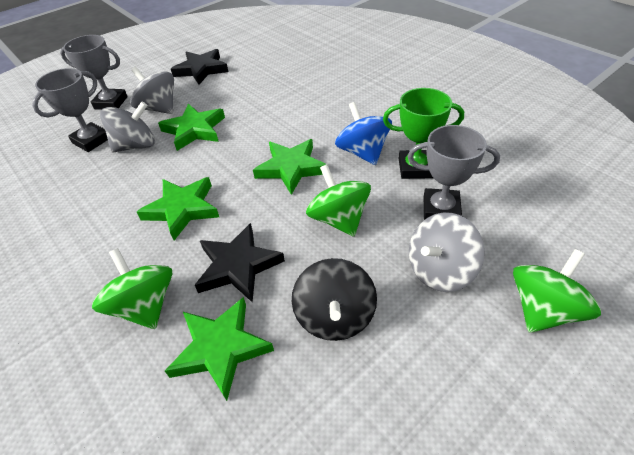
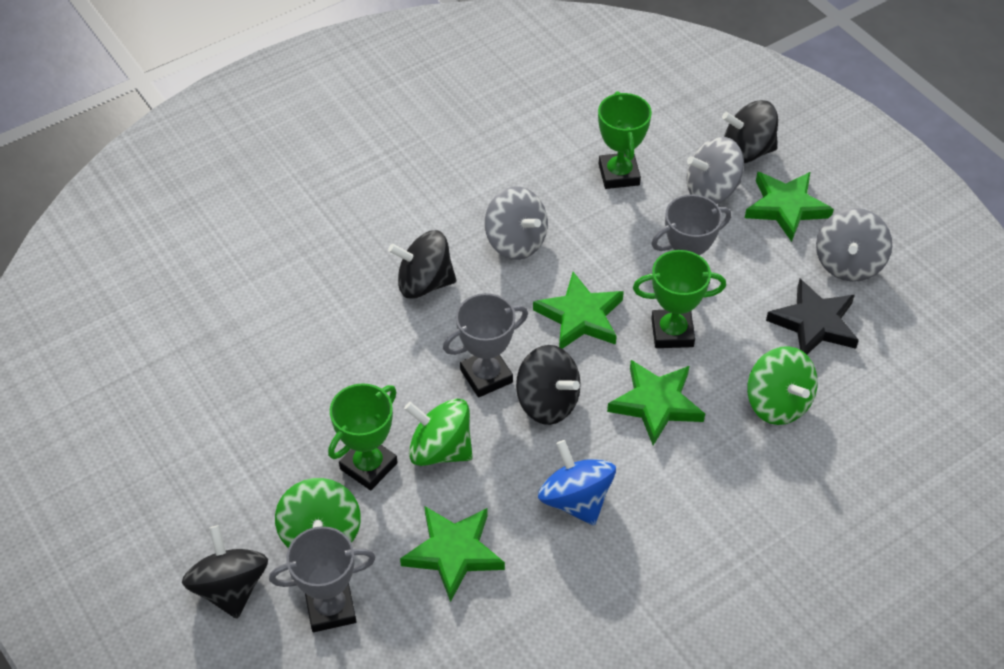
black spinning top: 1 -> 4
black star: 2 -> 1
green trophy: 1 -> 3

